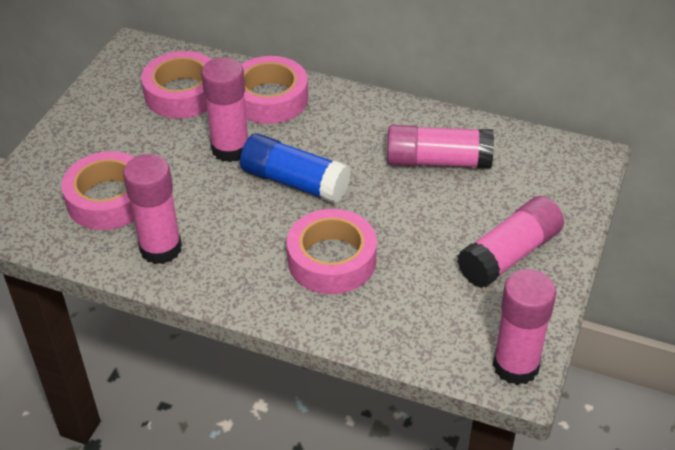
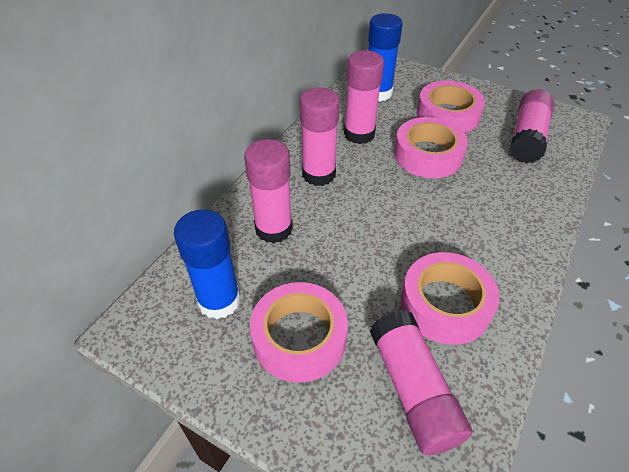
blue glue stick: 1 -> 2

